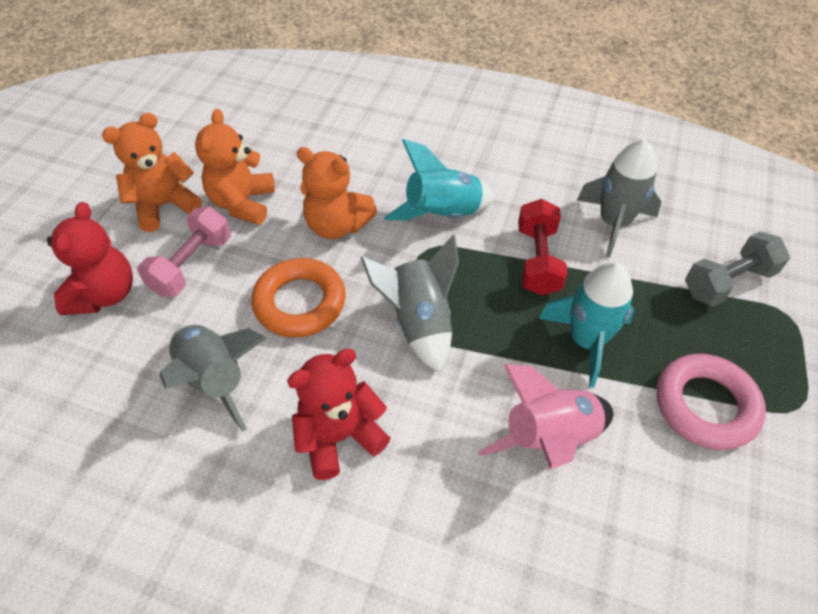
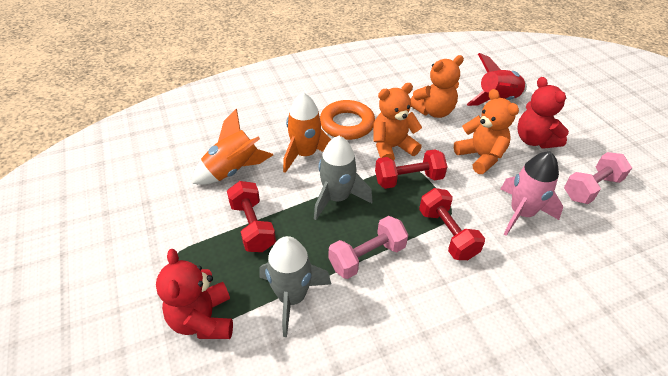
grey dumbbell: 1 -> 0
grey rocket: 3 -> 2
orange rocket: 0 -> 2
pink dumbbell: 1 -> 2
pink ring: 1 -> 0
red dumbbell: 1 -> 3
red rocket: 0 -> 1
turquoise rocket: 2 -> 0

